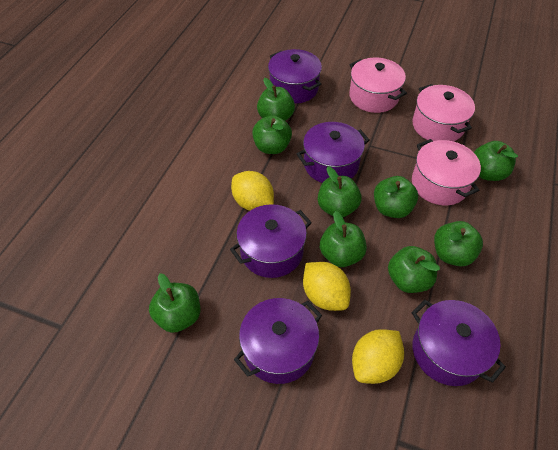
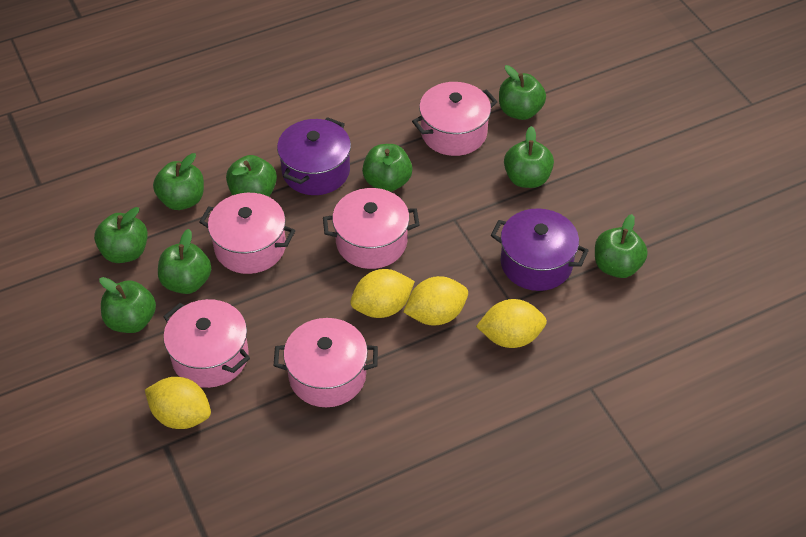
pink pot: 3 -> 5
purple pot: 5 -> 2
yellow lemon: 3 -> 4

